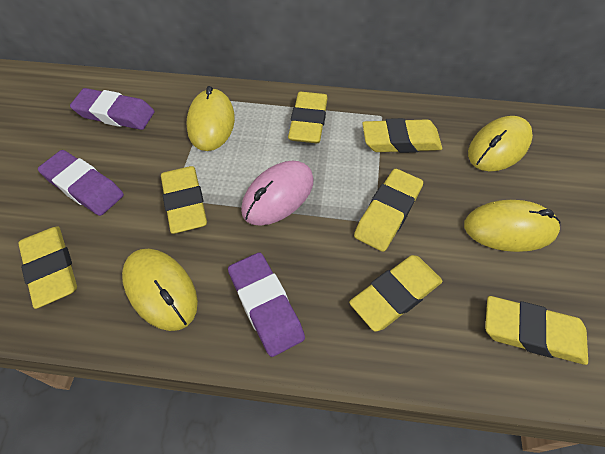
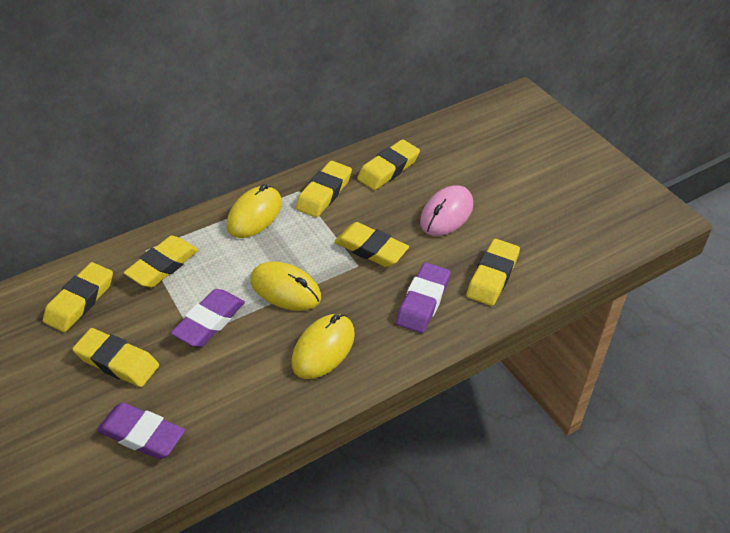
yellow mouse: 4 -> 3

